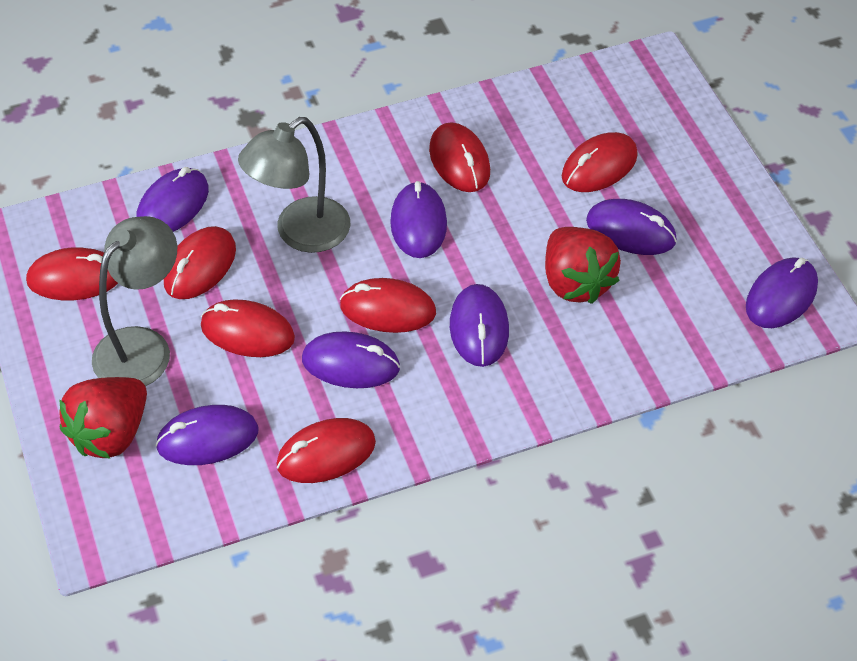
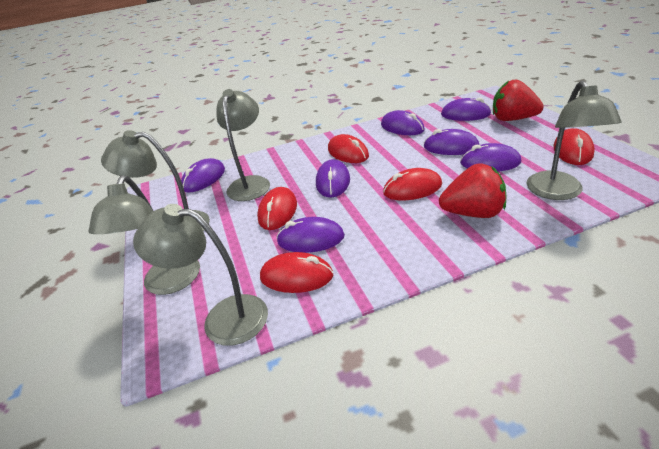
grey lamp: 2 -> 5
red mouse: 7 -> 5

